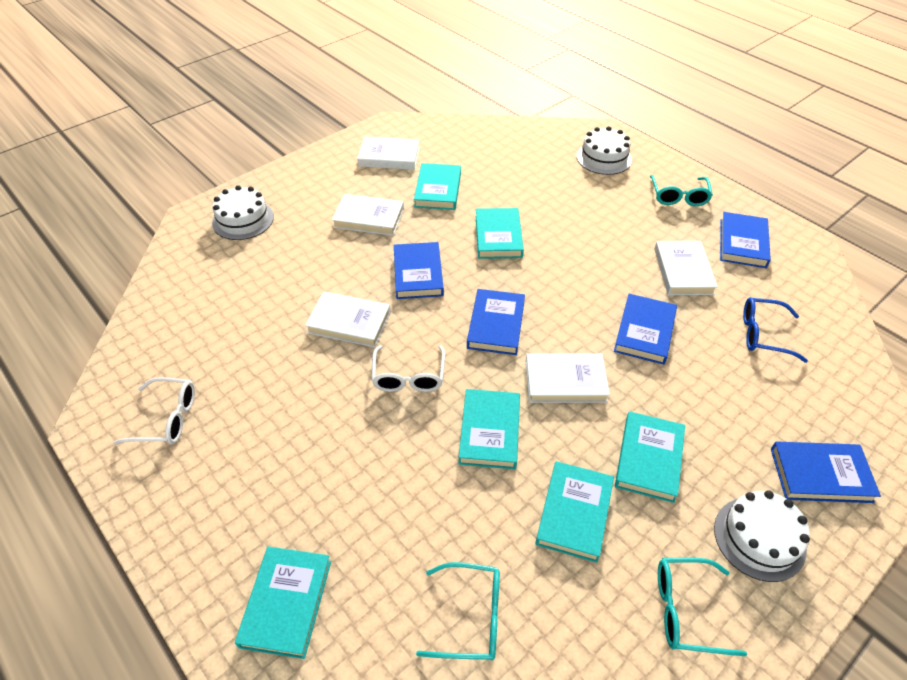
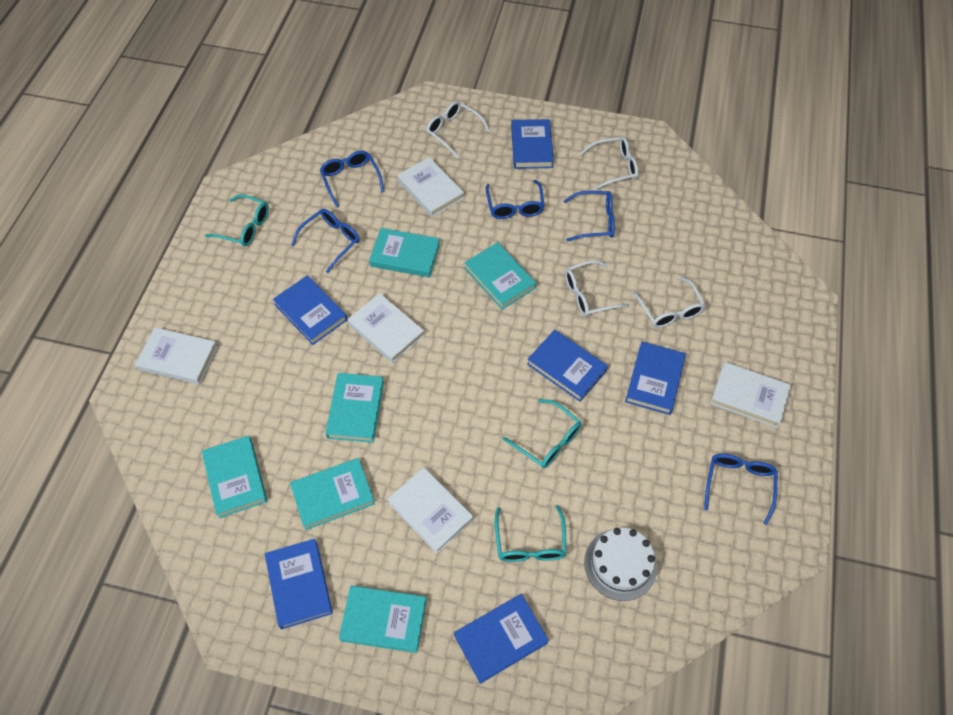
blue book: 5 -> 6
blue glasses: 1 -> 5
white cake: 3 -> 1
white glasses: 2 -> 4

